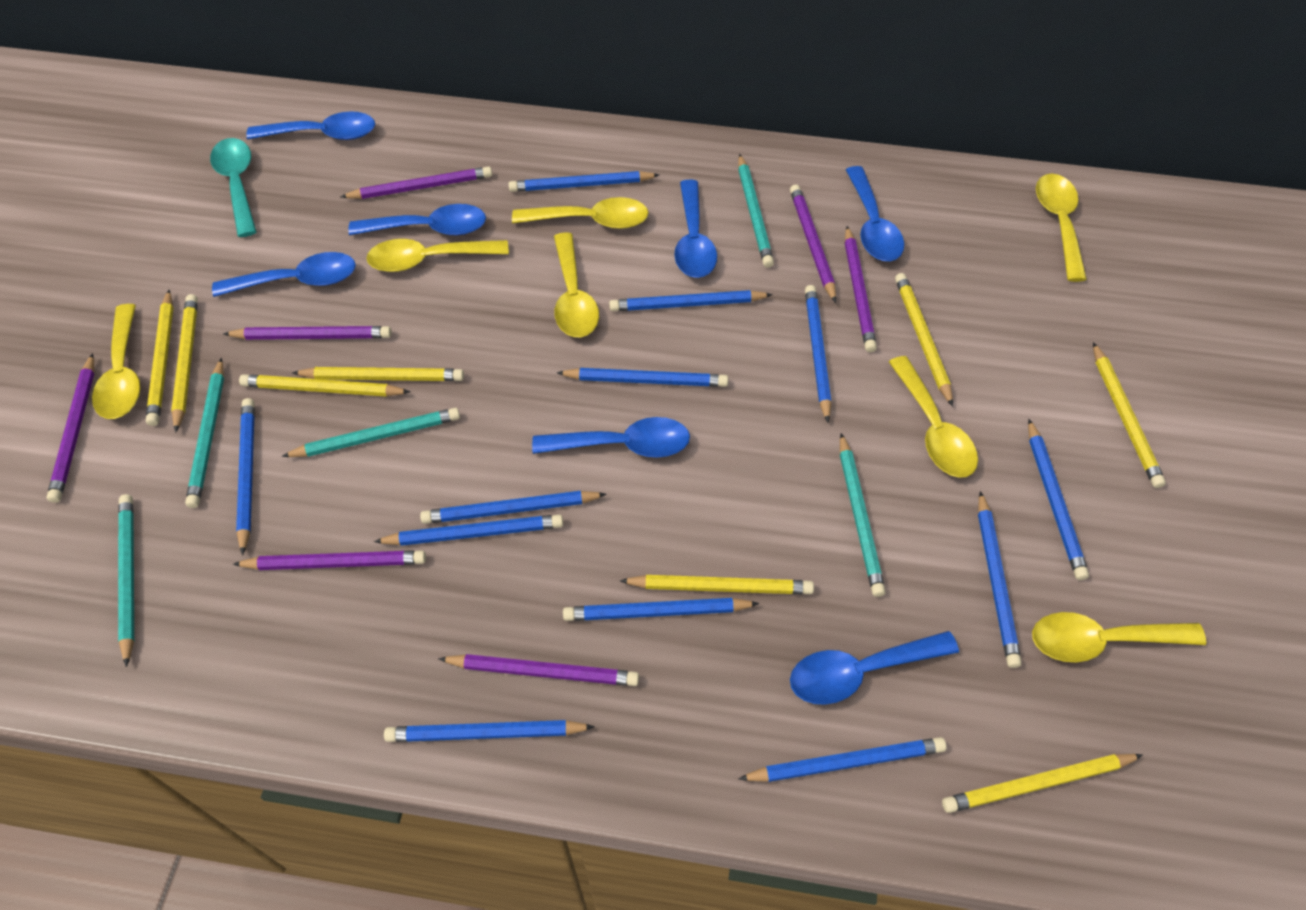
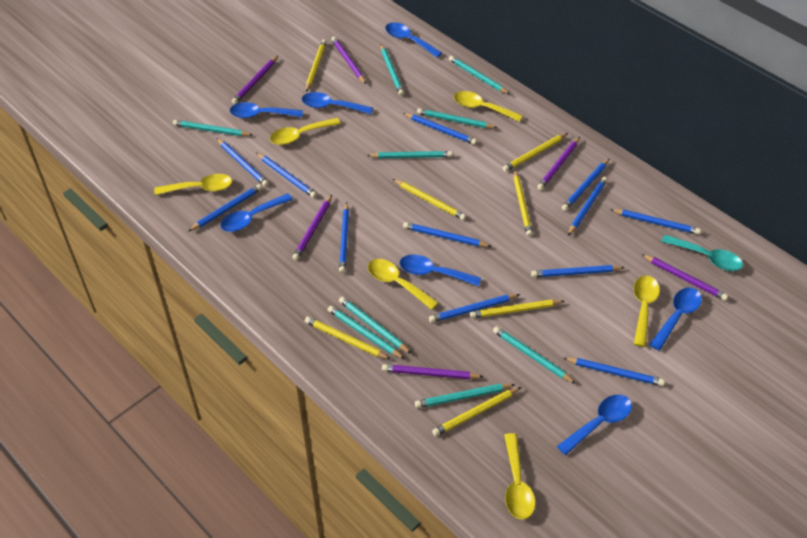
purple pencil: 7 -> 6
turquoise pencil: 5 -> 9
yellow pencil: 8 -> 7
yellow spoon: 7 -> 6

